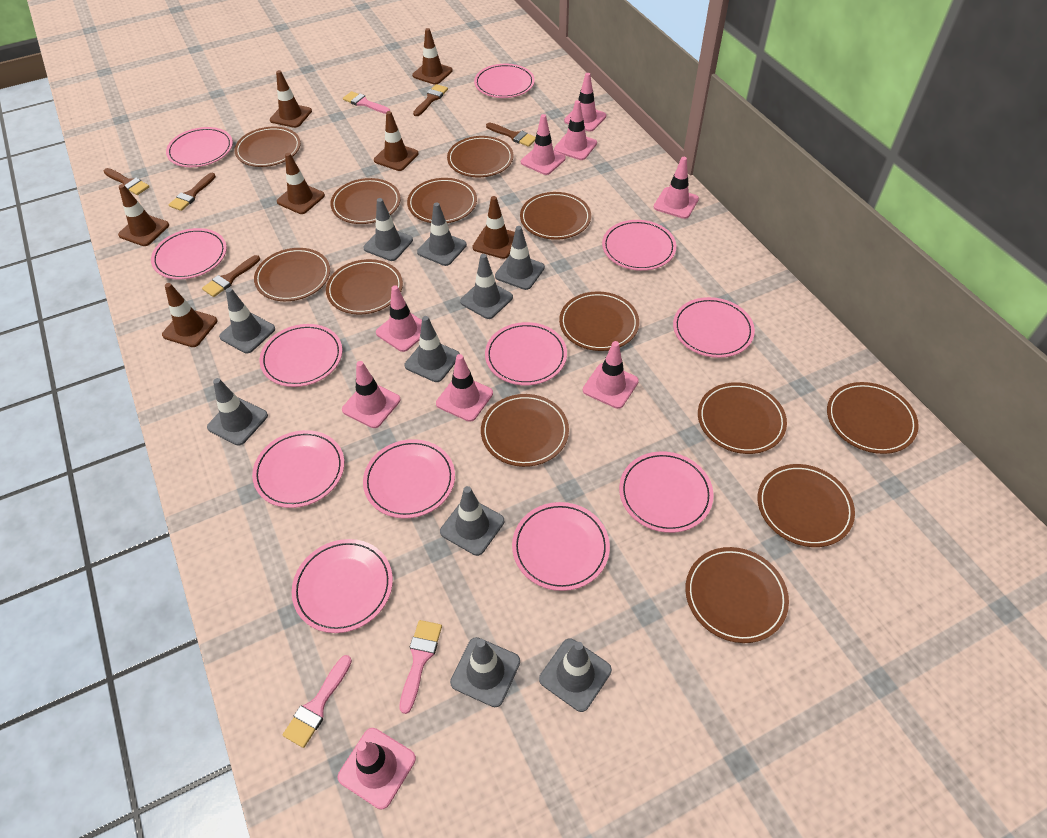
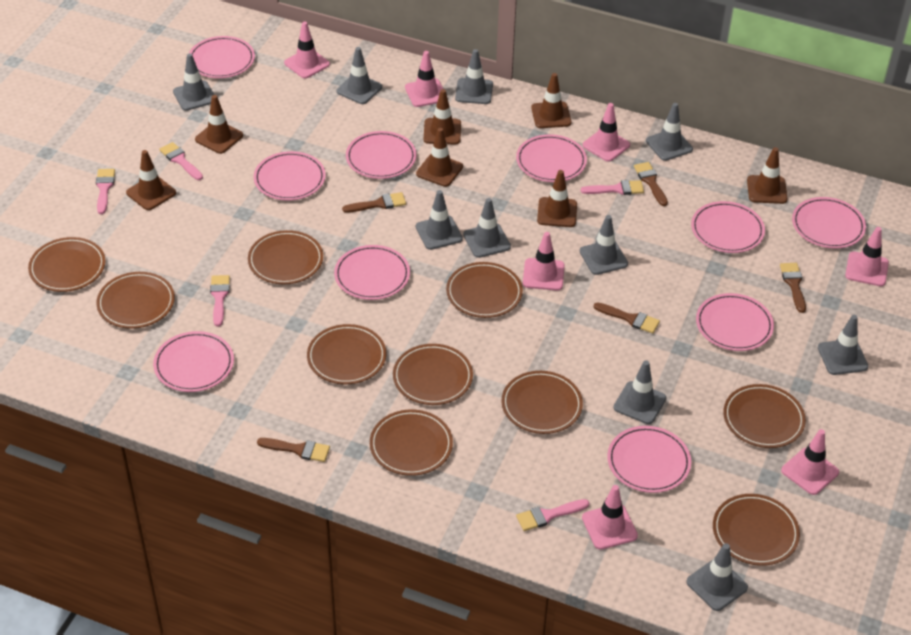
brown plate: 13 -> 10
pink brush: 3 -> 5
pink plate: 12 -> 10
pink traffic cone: 9 -> 7

